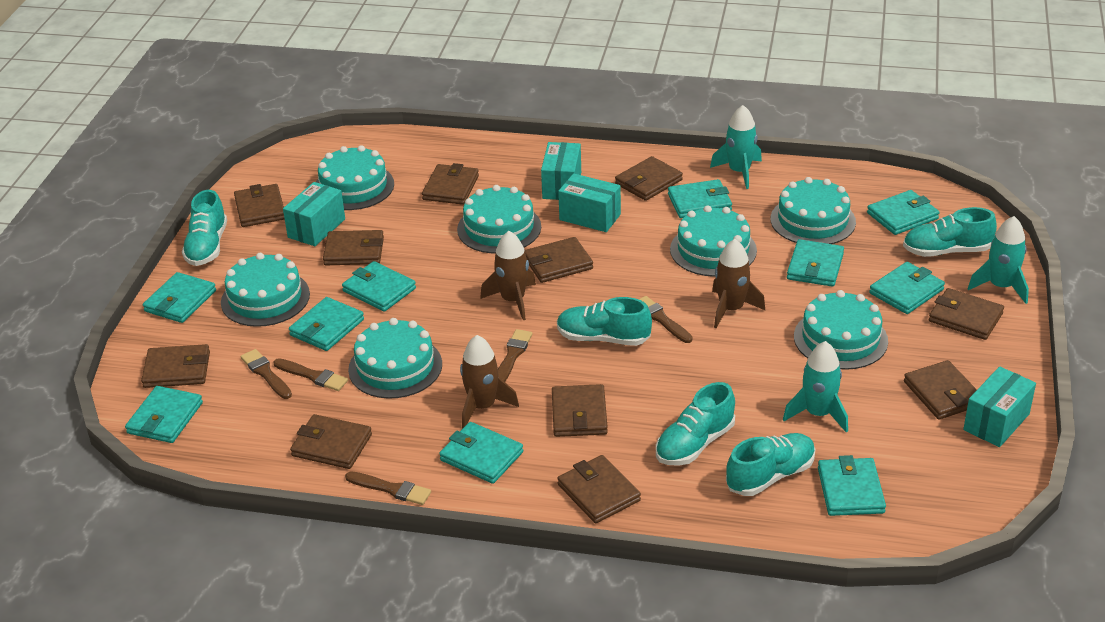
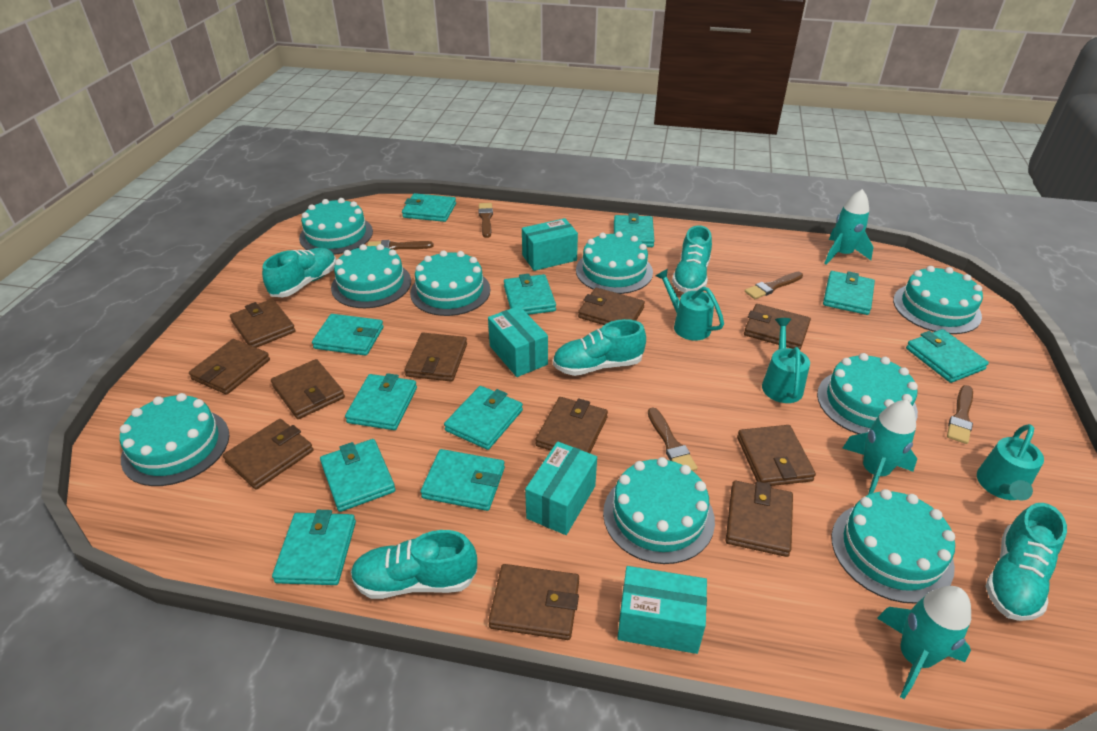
brown rocket: 3 -> 0
turquoise cake: 7 -> 9
turquoise wallet: 10 -> 11
turquoise watering can: 0 -> 3

